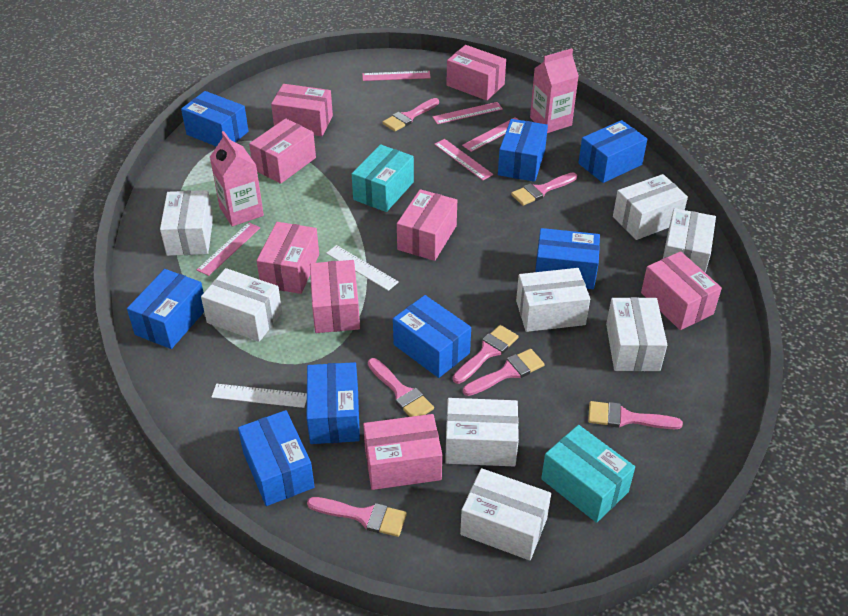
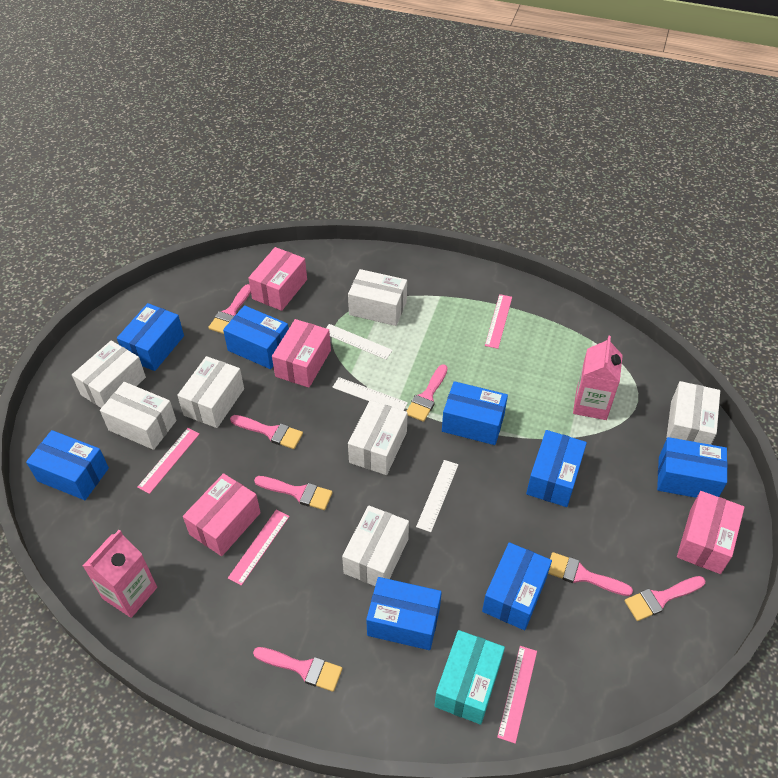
pink box: 8 -> 4
pink ruler: 5 -> 4
turquoise box: 2 -> 1
white box: 8 -> 7
white ruler: 2 -> 3

